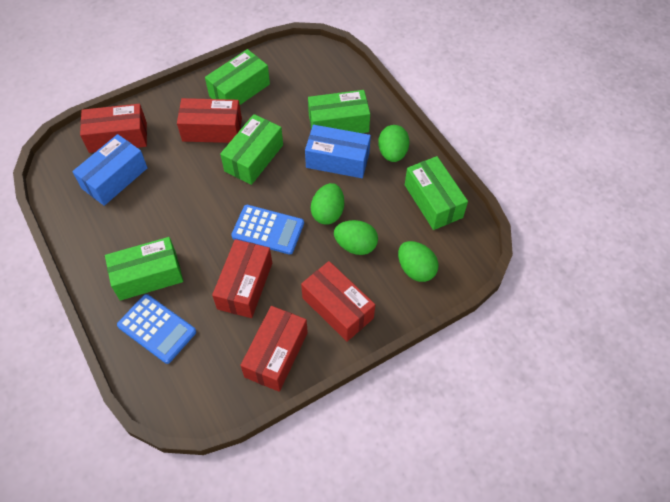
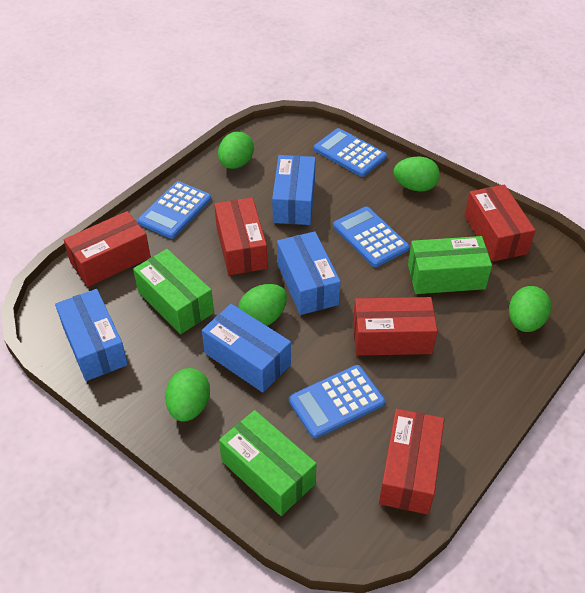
blue box: 2 -> 4
blue calculator: 2 -> 4
green box: 5 -> 3
green egg: 4 -> 5

